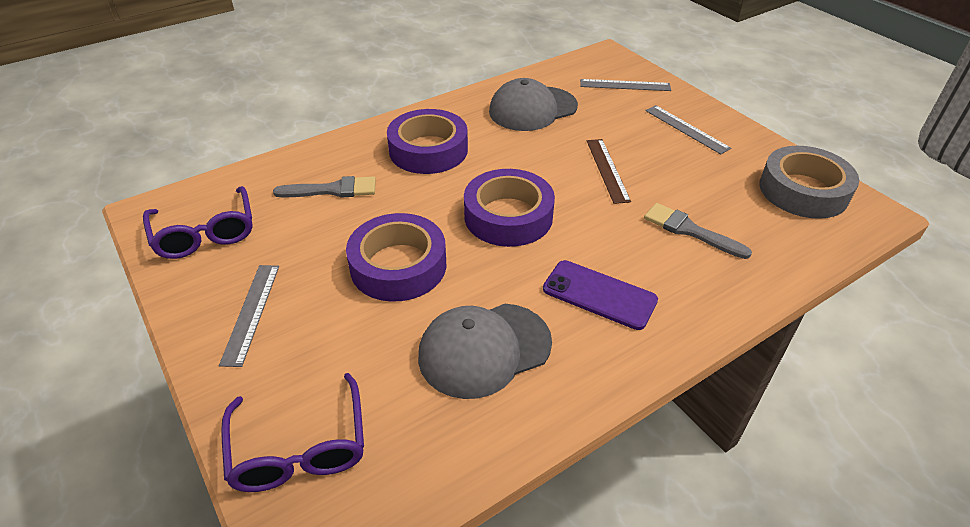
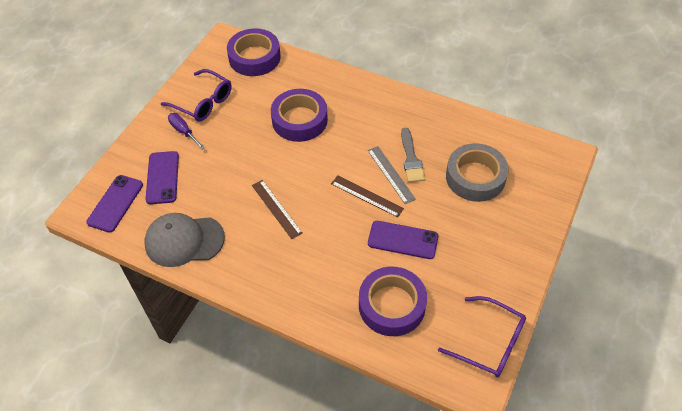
brown ruler: 1 -> 2
grey brush: 2 -> 1
grey cap: 2 -> 1
grey ruler: 3 -> 1
purple phone: 1 -> 3
purple screwdriver: 0 -> 1

